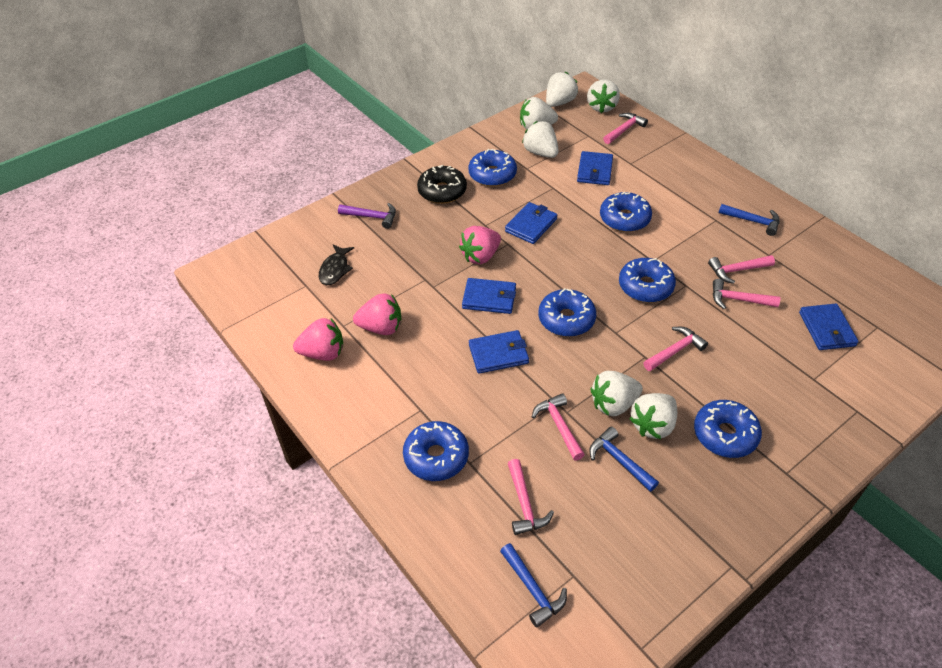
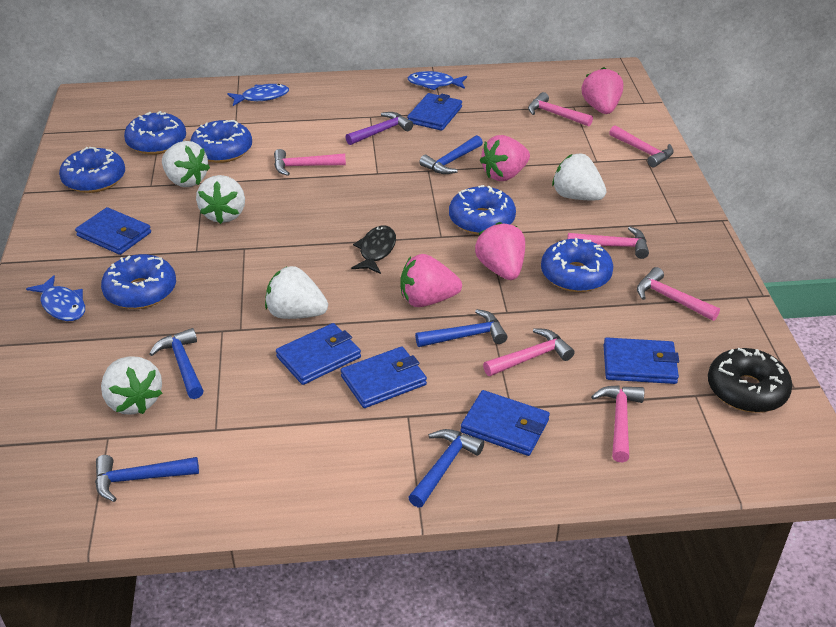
blue fish: 0 -> 3
blue hammer: 3 -> 5
blue wallet: 5 -> 6
pink hammer: 6 -> 7
pink strawberry: 3 -> 4
white strawberry: 6 -> 5

